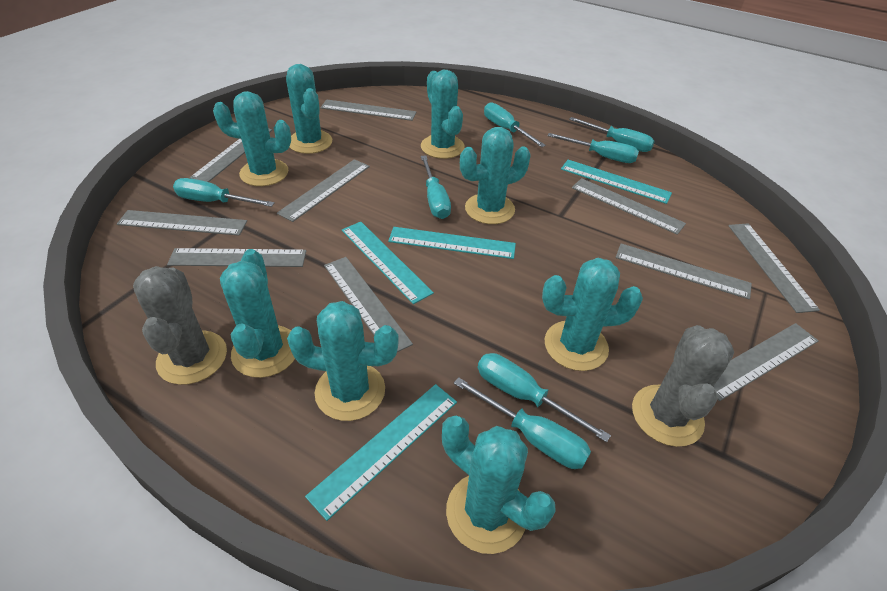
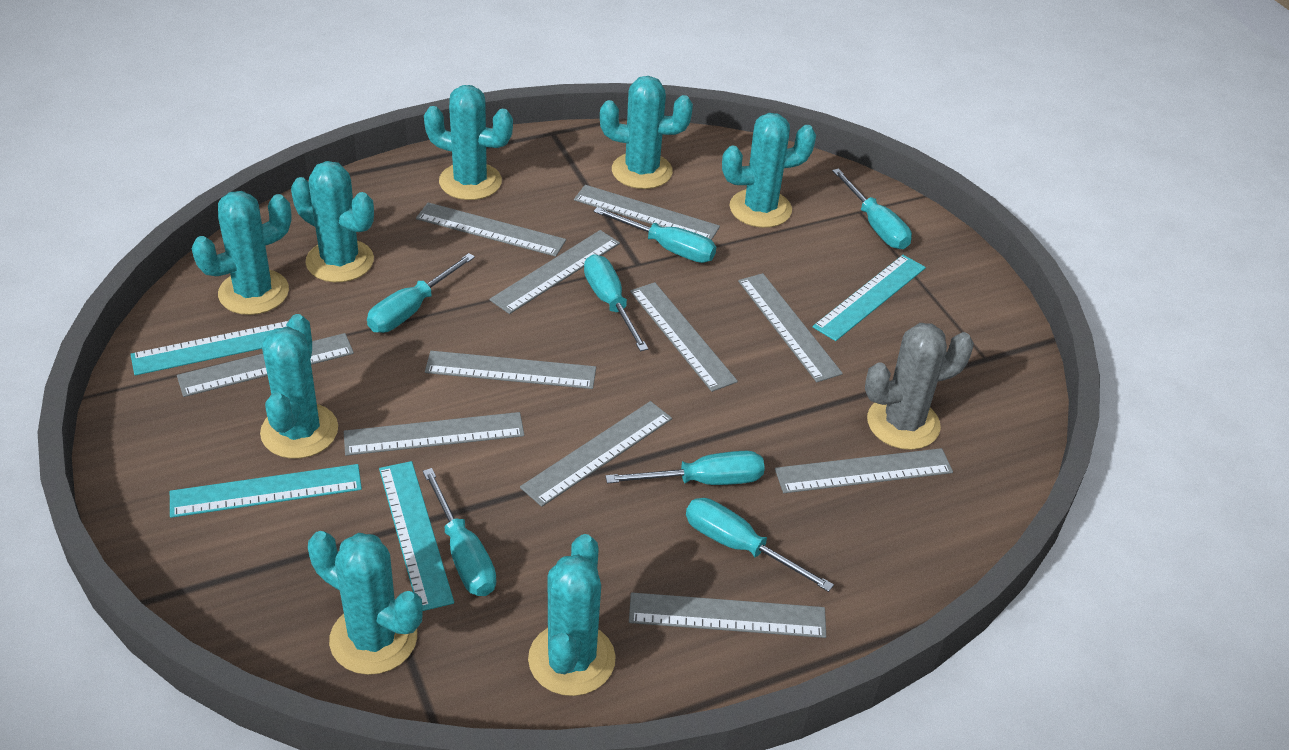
grey cactus: 2 -> 1
grey ruler: 10 -> 11

